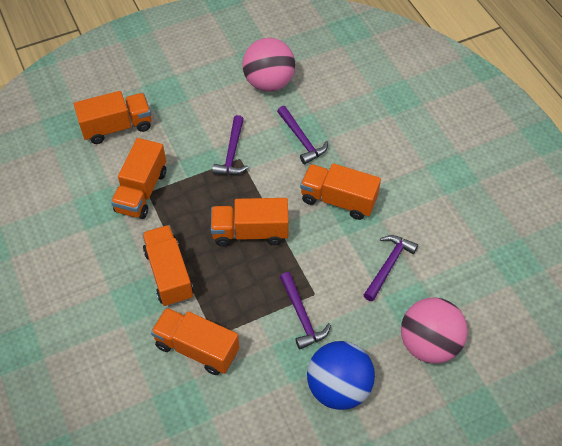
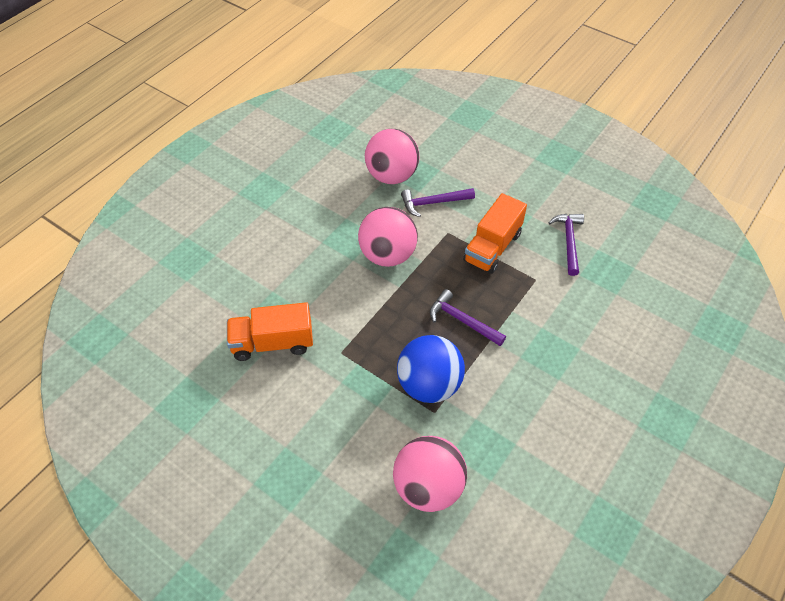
orange truck: 6 -> 2
pink ball: 2 -> 3
purple hammer: 4 -> 3

